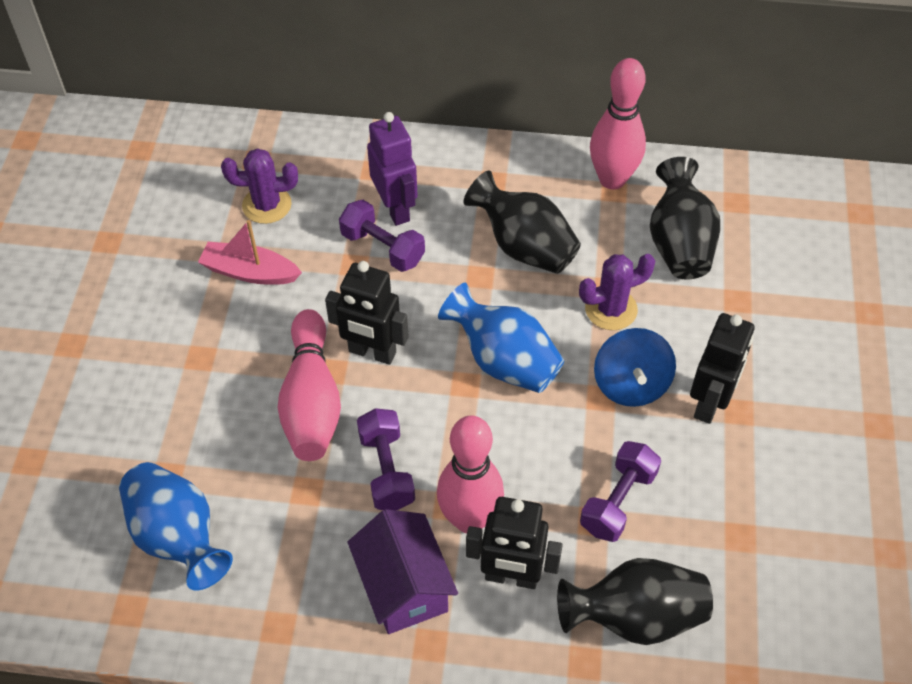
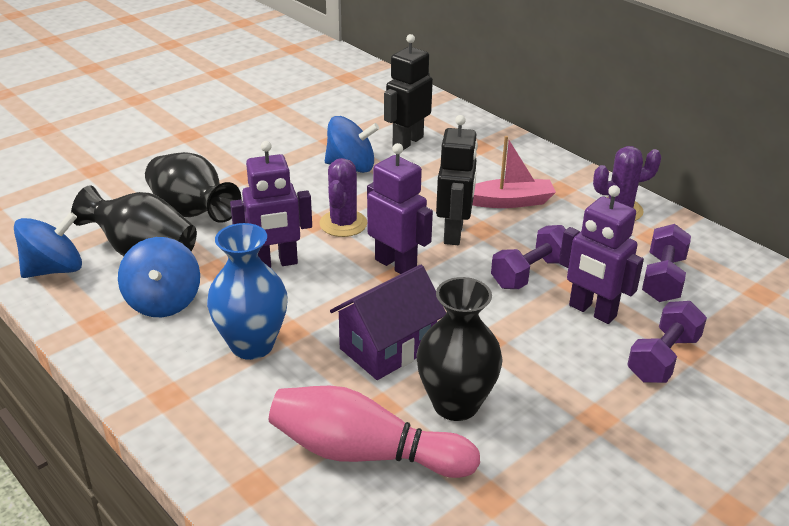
black robot: 3 -> 2
blue spinning top: 1 -> 3
blue vase: 2 -> 1
pink bowling pin: 3 -> 1
purple robot: 1 -> 3

